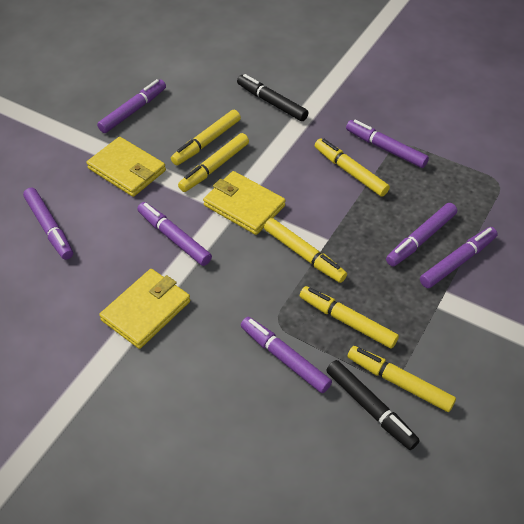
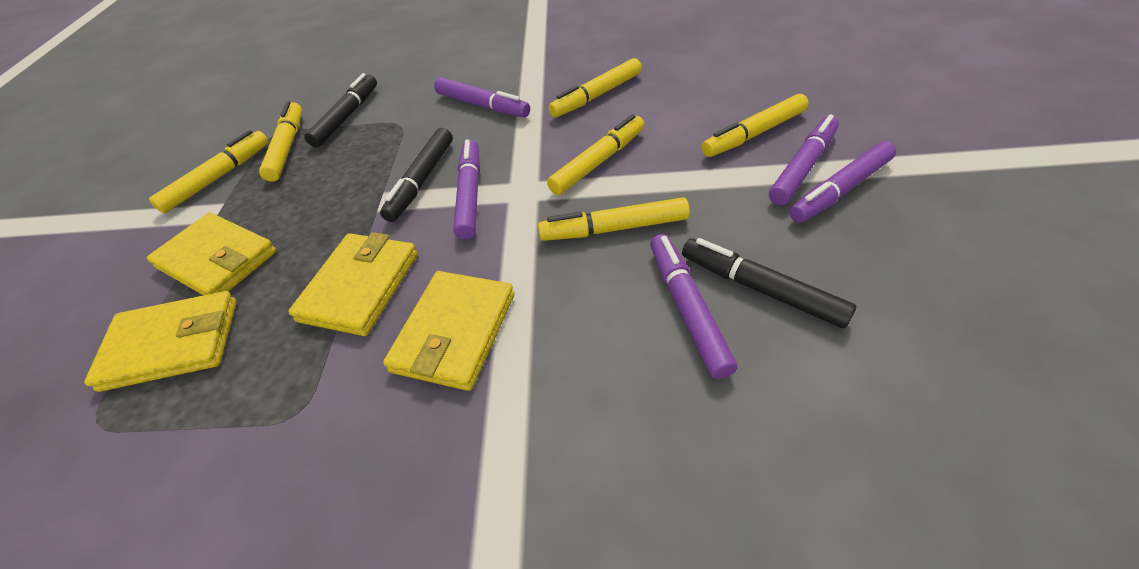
black marker: 2 -> 3
purple marker: 7 -> 5
yellow wallet: 3 -> 4

